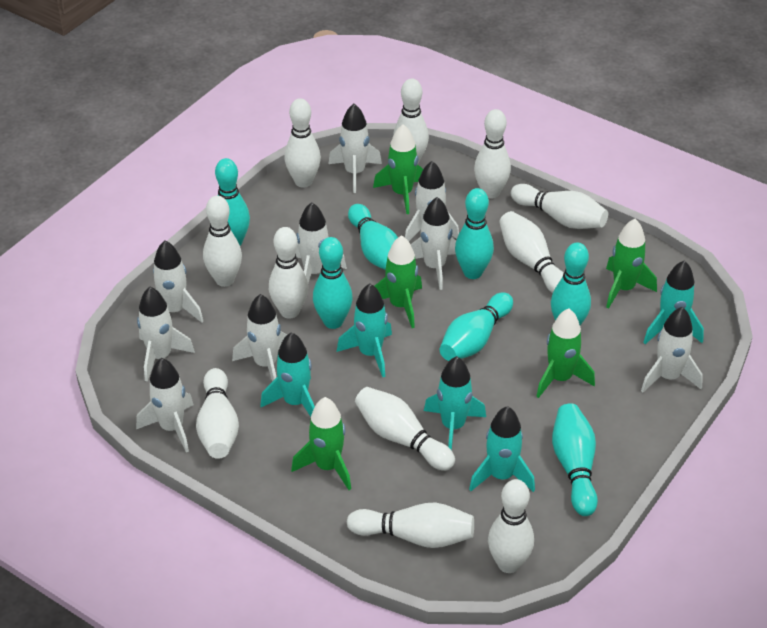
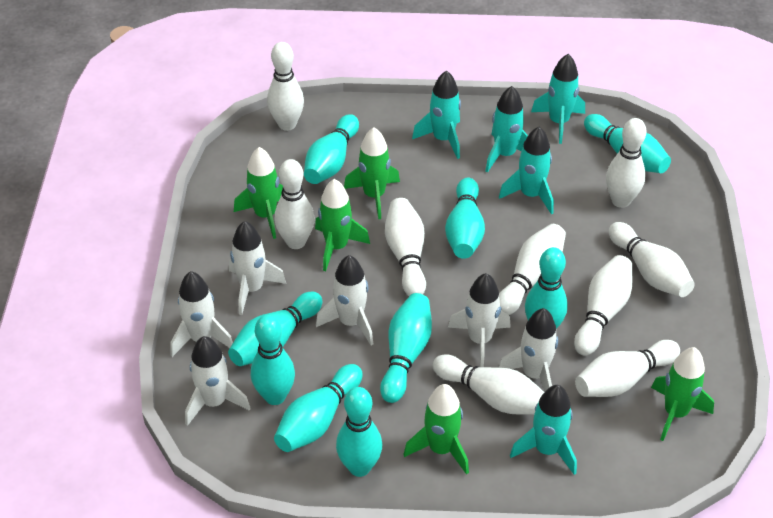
turquoise bowling pin: 7 -> 9
white bowling pin: 11 -> 9
white rocket: 9 -> 6

